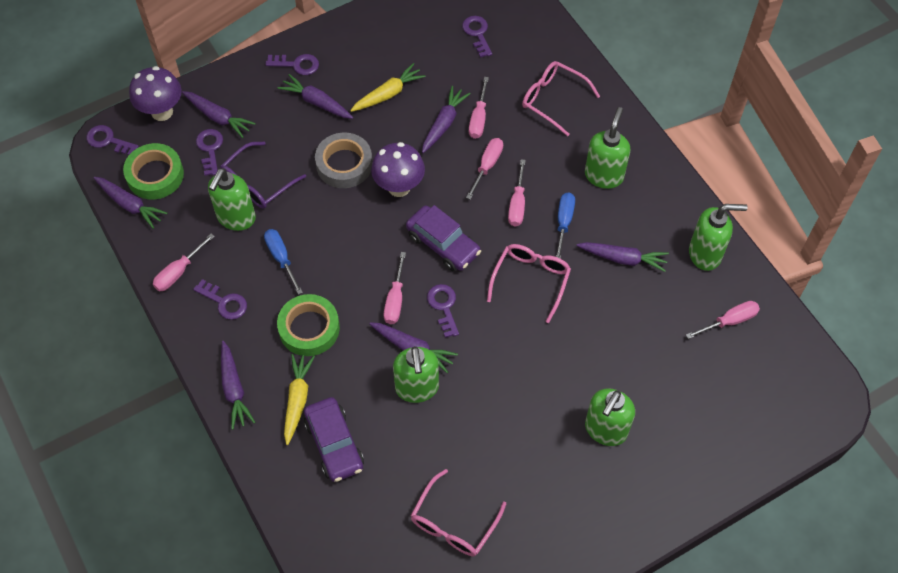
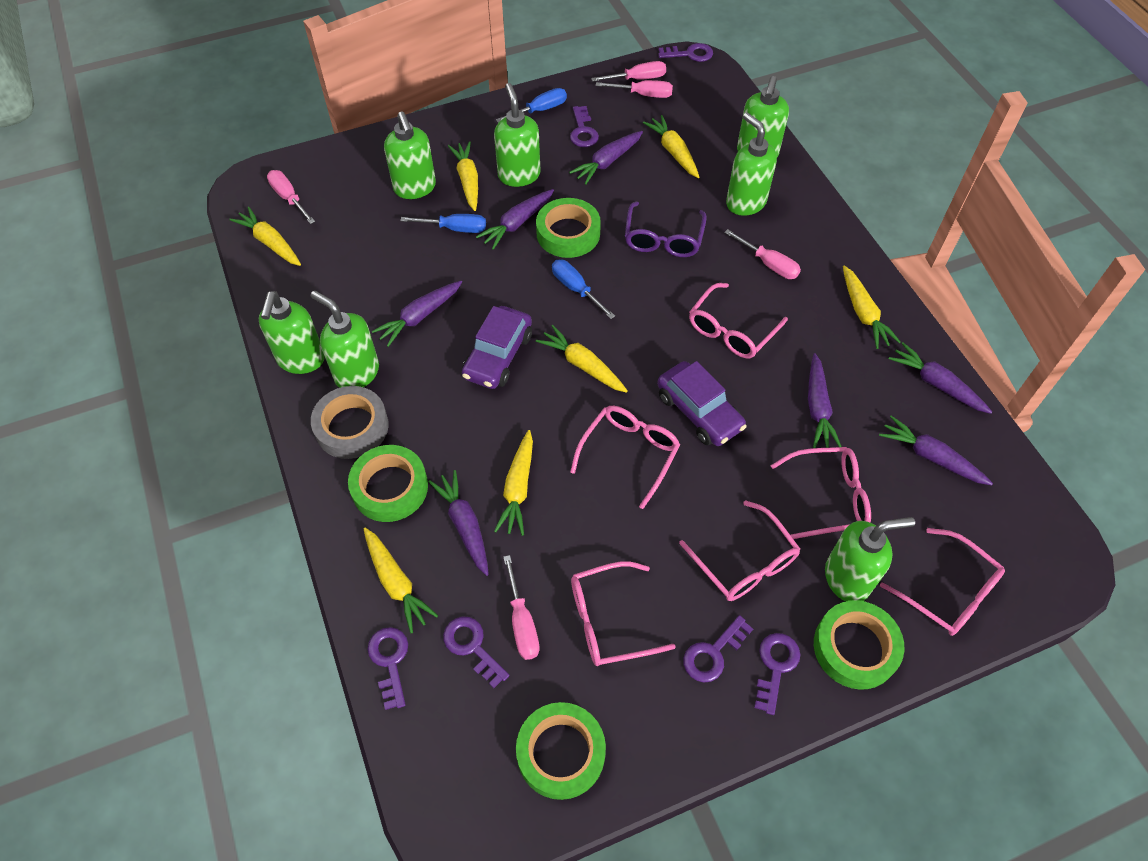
blue screwdriver: 2 -> 3
green soap dispenser: 5 -> 7
green tape: 2 -> 4
pink glasses: 3 -> 6
pink screwdriver: 6 -> 5
purple mushroom: 2 -> 0
yellow carrot: 2 -> 7

